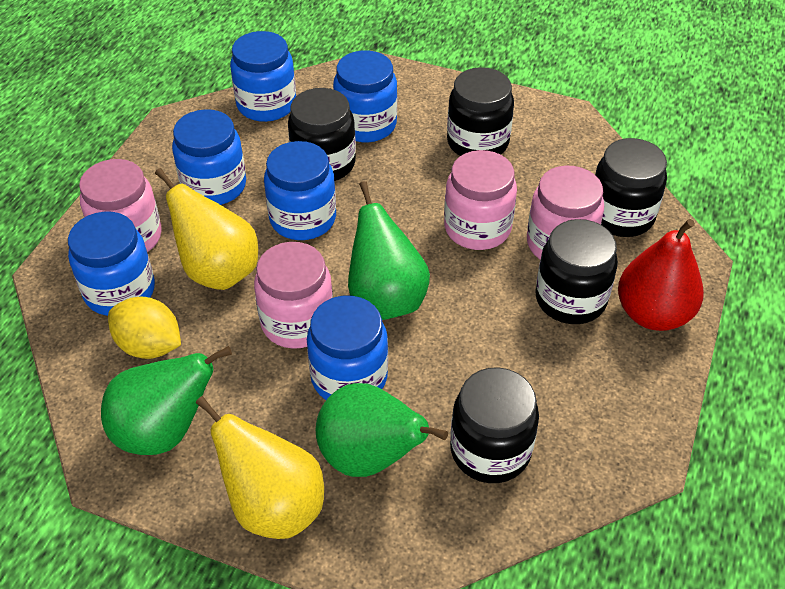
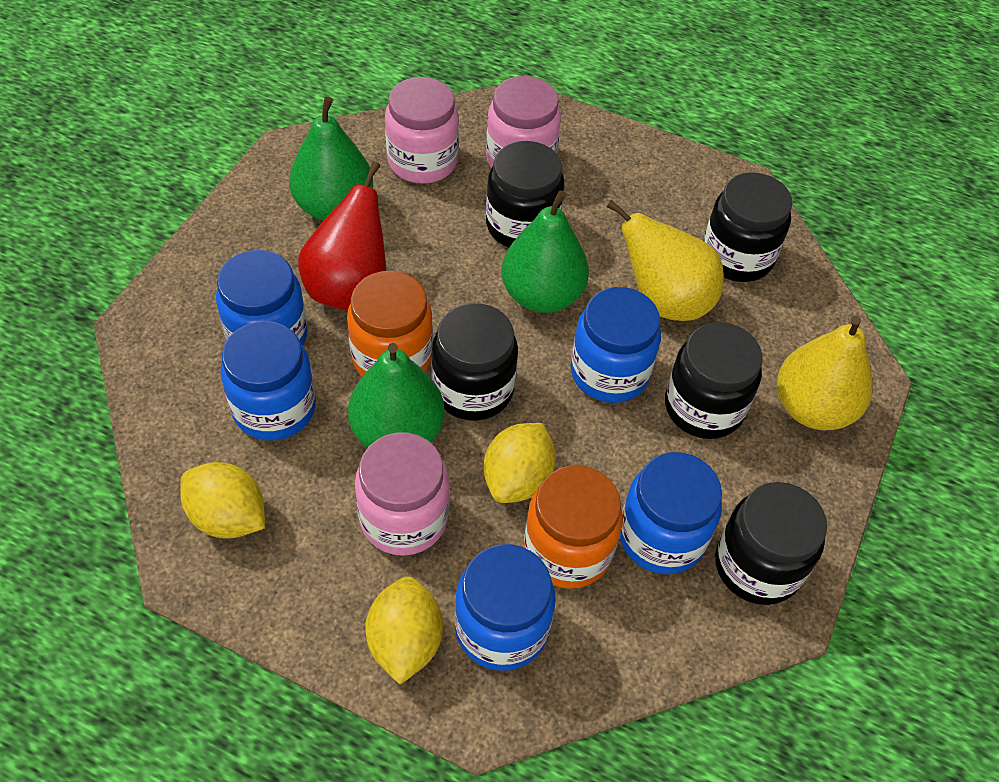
blue jar: 6 -> 5
orange jar: 0 -> 2
pink jar: 4 -> 3
yellow lemon: 1 -> 3

